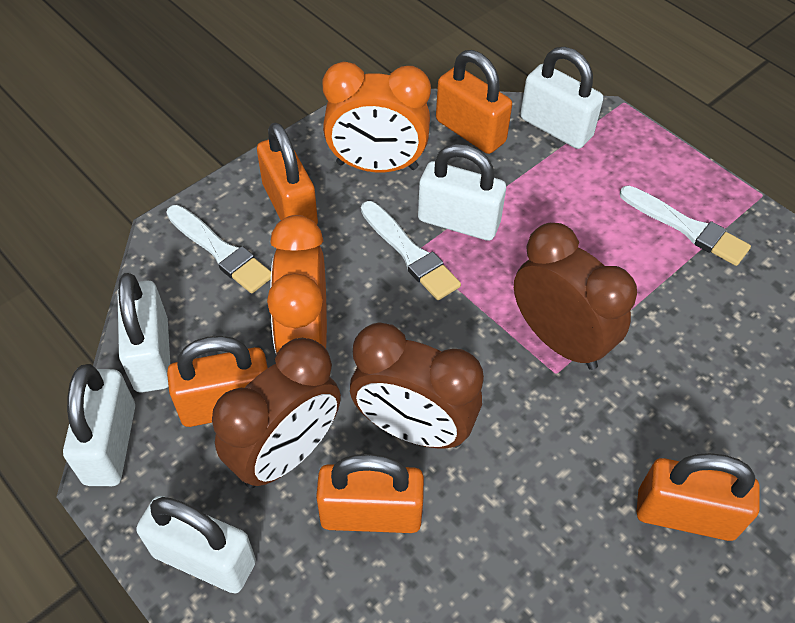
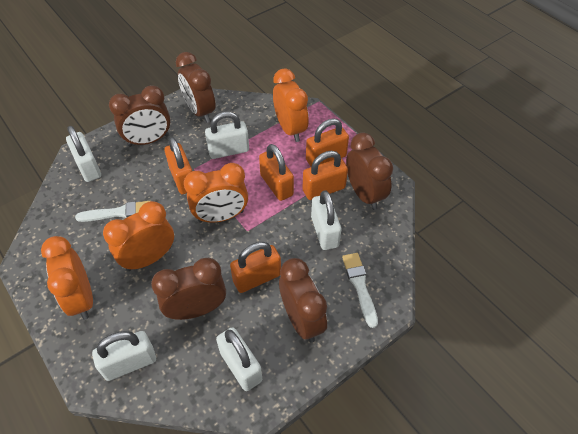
brown clock: 3 -> 5
orange clock: 2 -> 4
white brush: 3 -> 2

